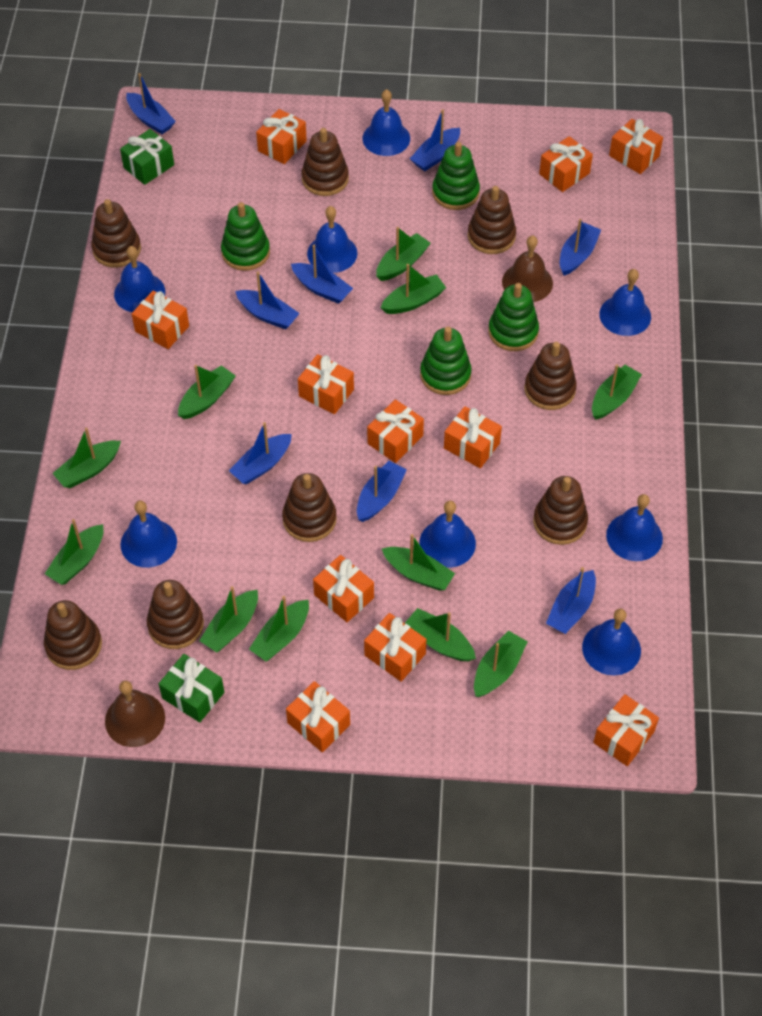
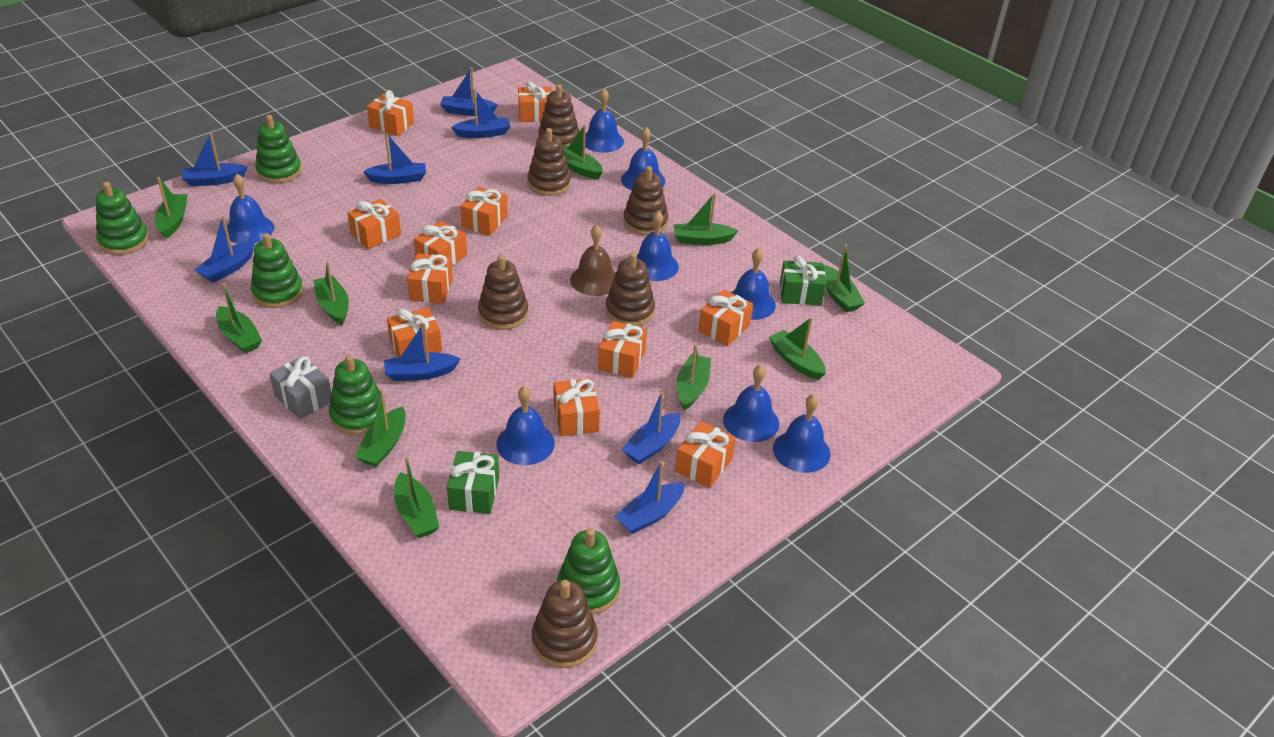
brown bell: 2 -> 1
brown stacking toy: 8 -> 6
green boat: 11 -> 10
green stacking toy: 4 -> 5
grey gift: 0 -> 1

